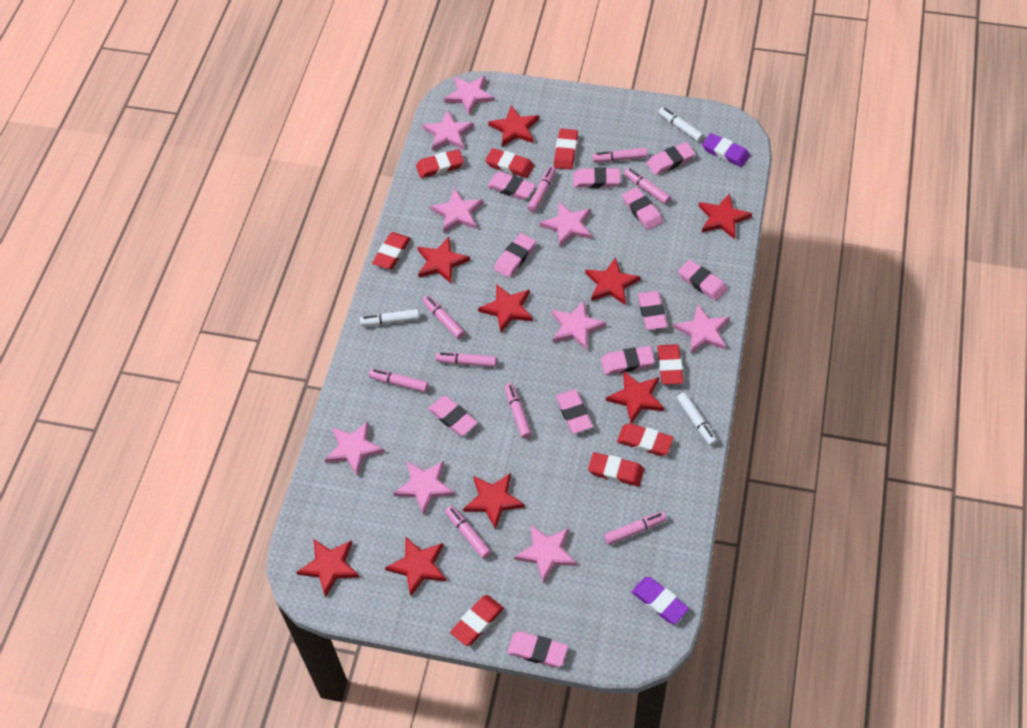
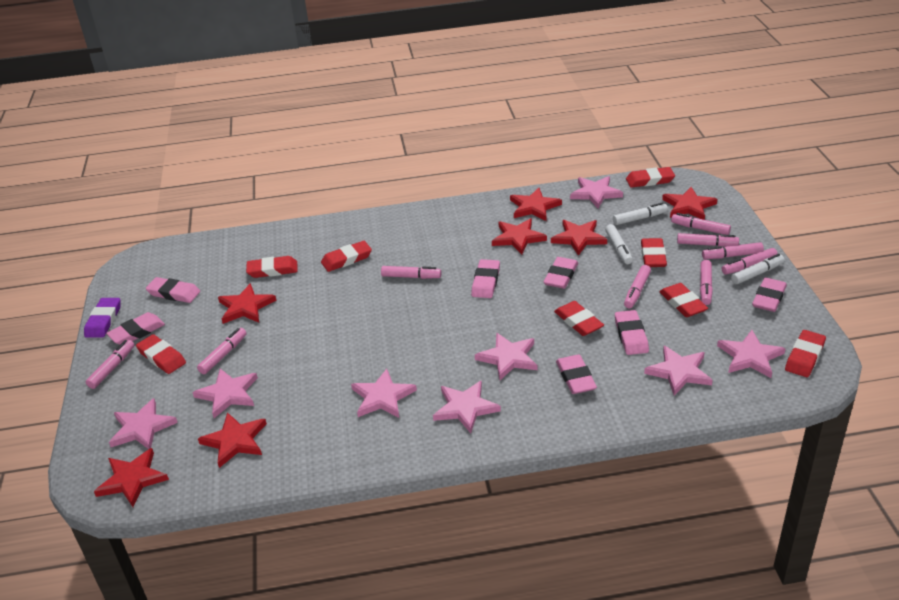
pink eraser: 11 -> 7
pink star: 9 -> 8
purple eraser: 2 -> 1
red star: 9 -> 7

